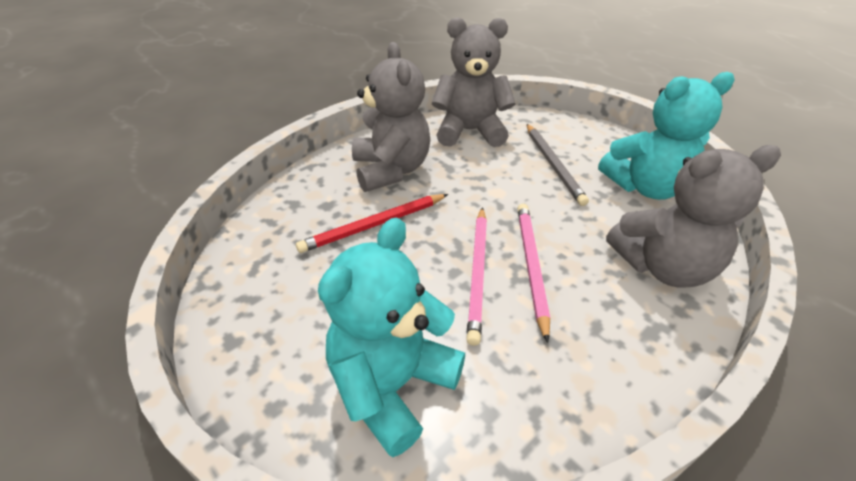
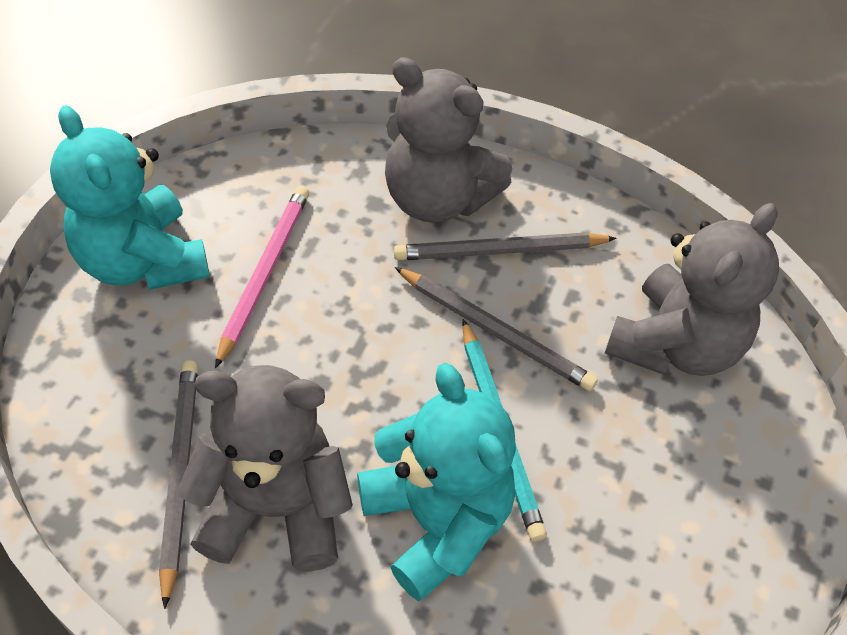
grey pencil: 1 -> 3
pink pencil: 2 -> 1
red pencil: 1 -> 0
turquoise pencil: 0 -> 1

